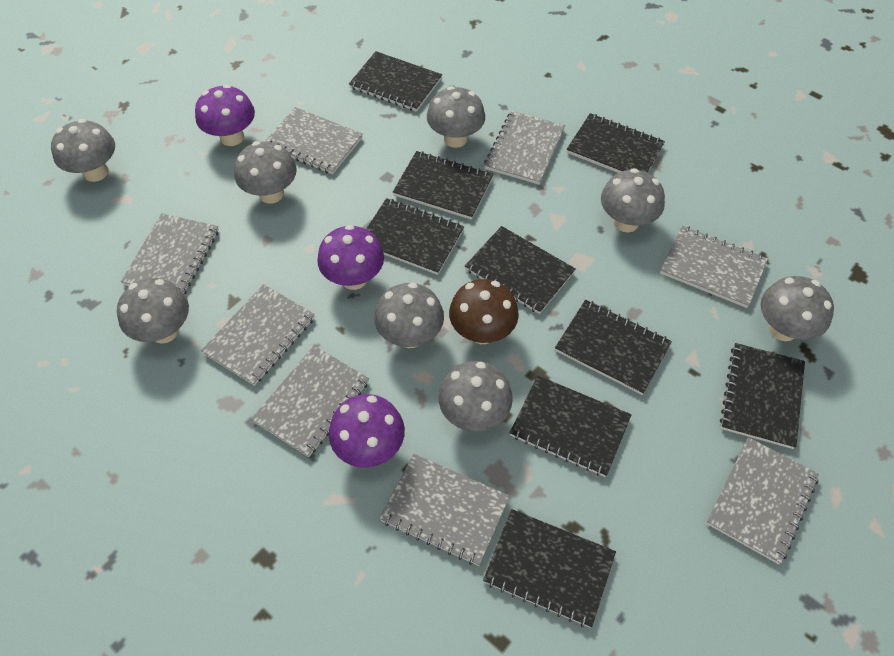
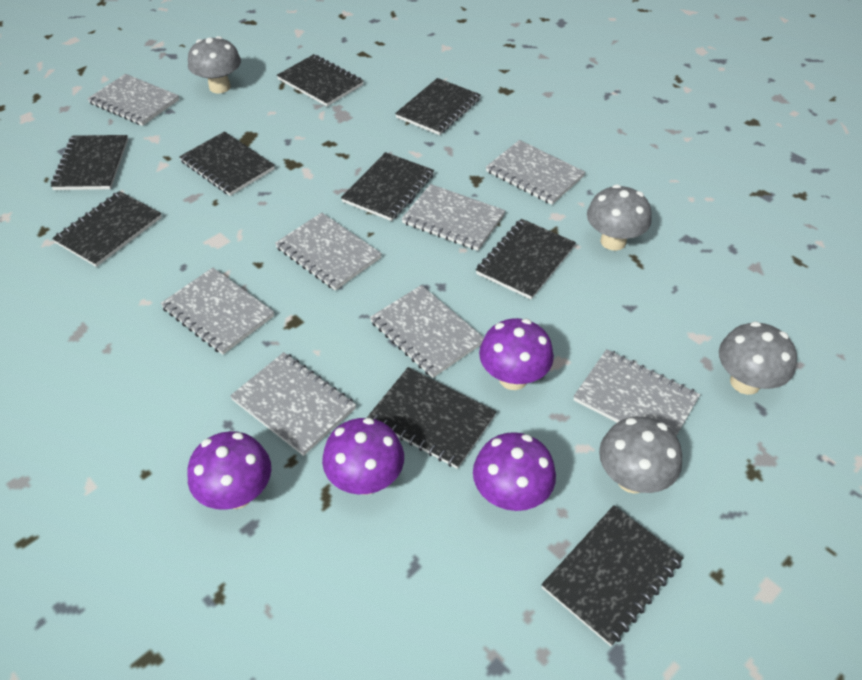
brown mushroom: 1 -> 0
grey mushroom: 8 -> 4
purple mushroom: 3 -> 4

